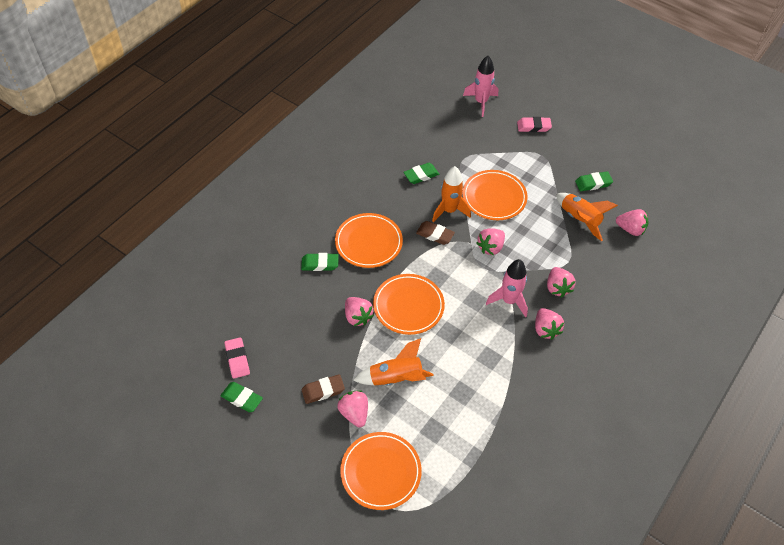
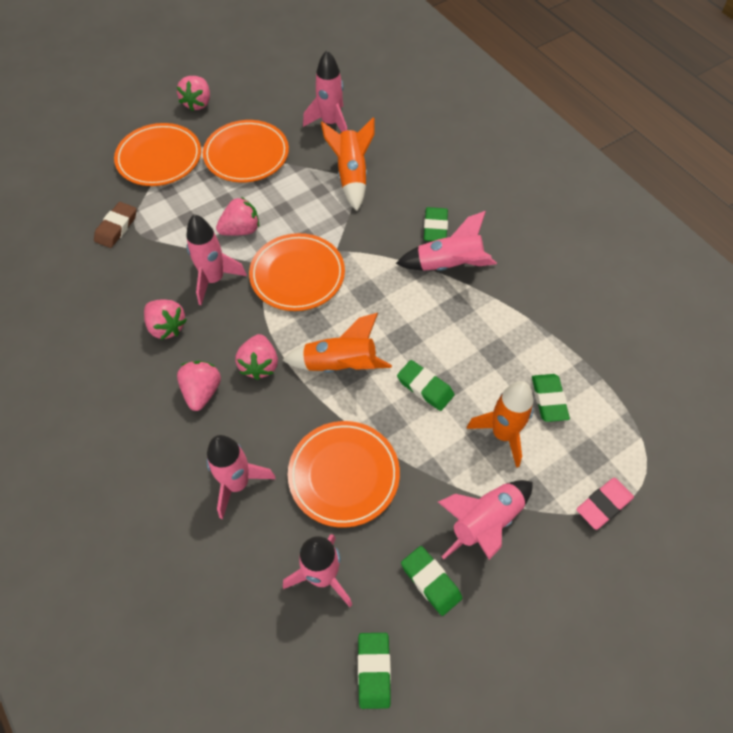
brown eraser: 2 -> 1
green eraser: 4 -> 5
pink eraser: 2 -> 1
pink rocket: 2 -> 6
pink strawberry: 6 -> 5

